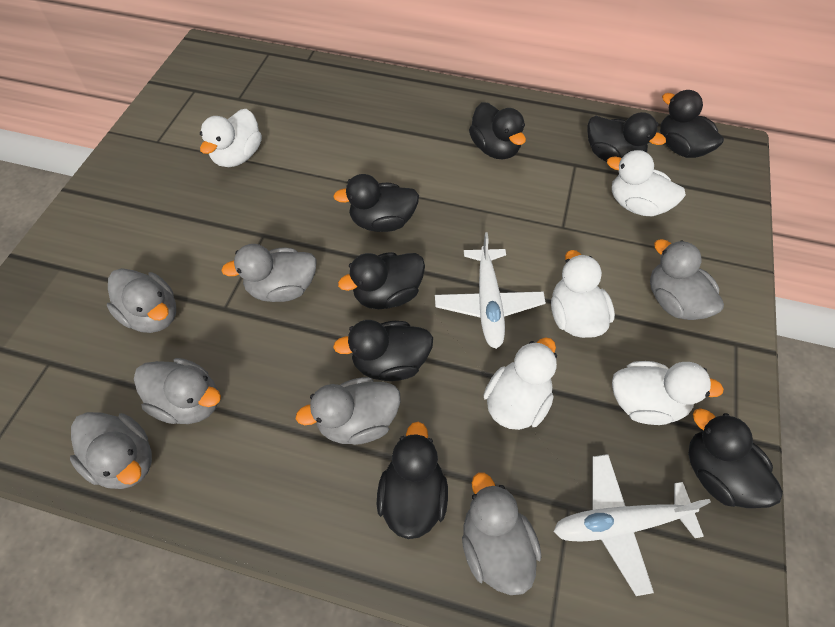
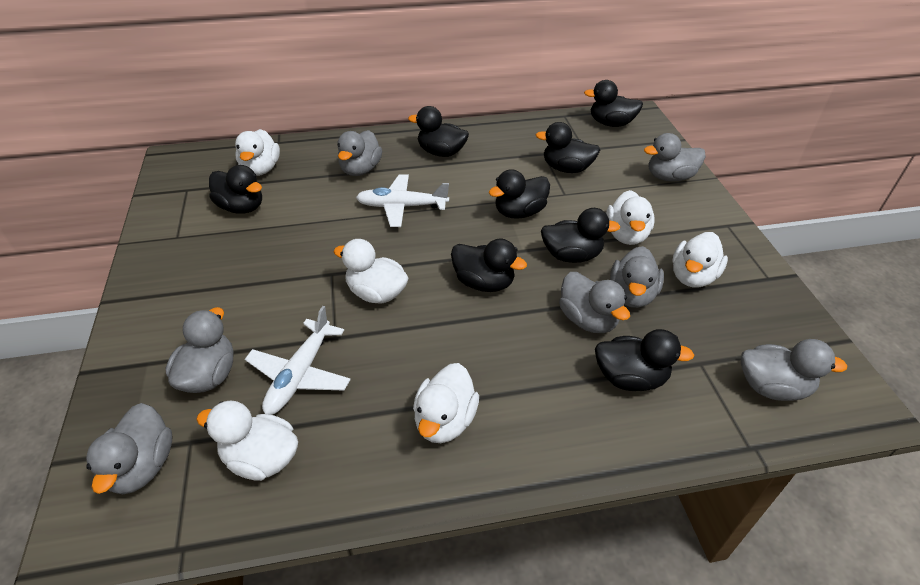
white duck: 5 -> 6

